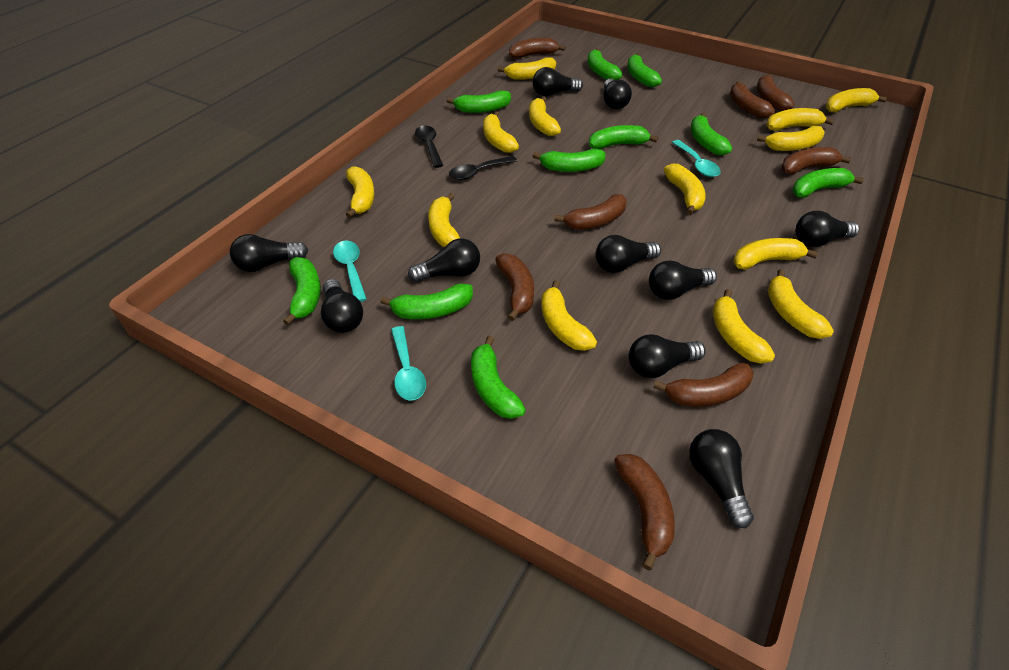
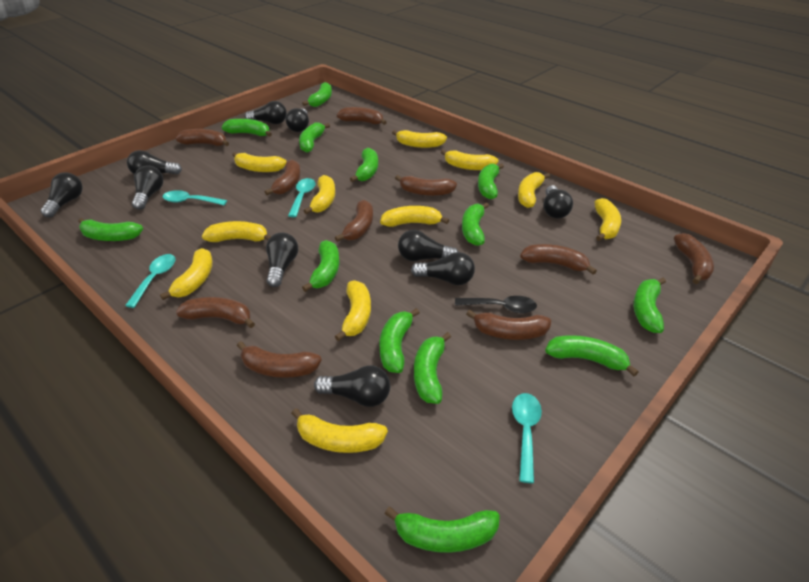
black spoon: 2 -> 1
brown banana: 8 -> 10
green banana: 10 -> 13
turquoise spoon: 3 -> 4
yellow banana: 13 -> 11

